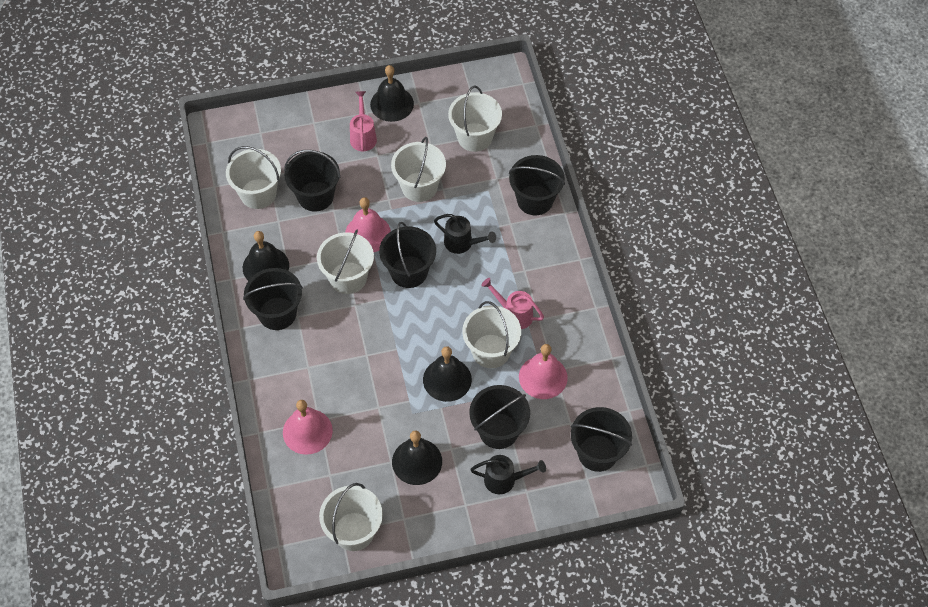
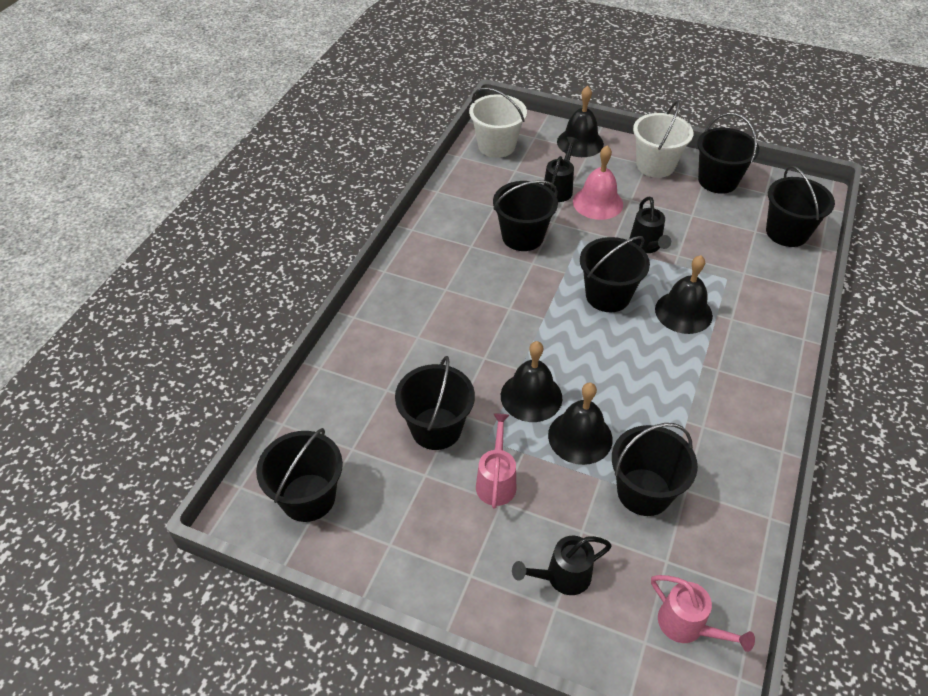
black bucket: 6 -> 7
black watering can: 2 -> 3
pink bell: 3 -> 1
white bucket: 6 -> 2

